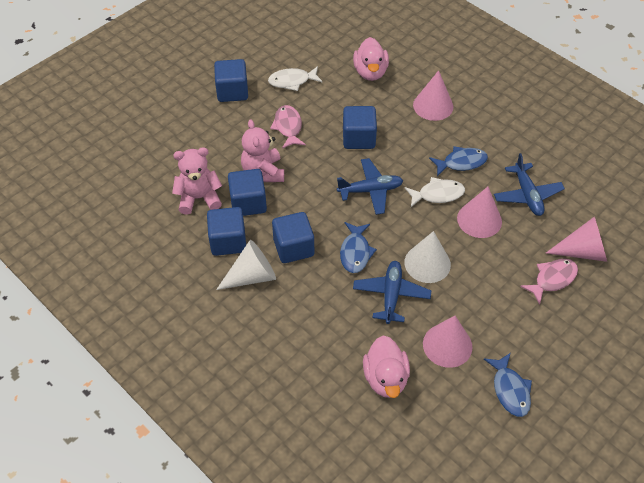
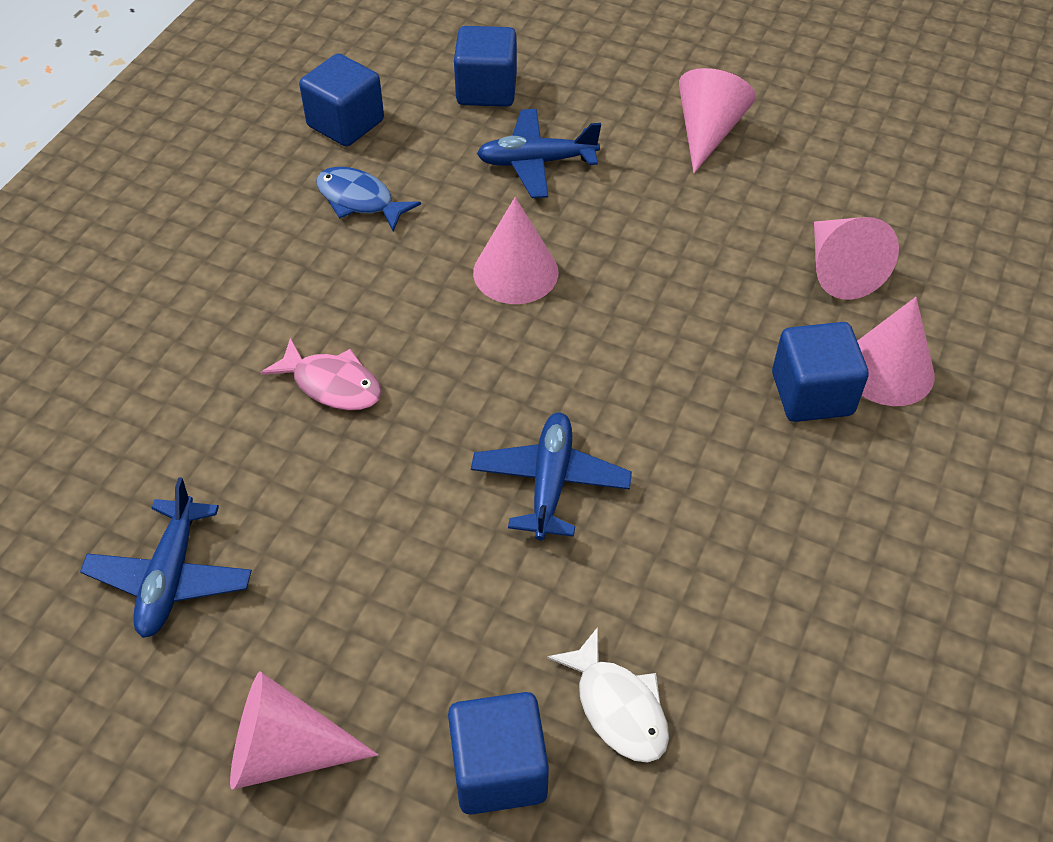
blue cube: 5 -> 4
blue fish: 3 -> 1
pink cone: 4 -> 5
pink duck: 2 -> 0
pink fish: 2 -> 1
pink teddy bear: 2 -> 0
white cone: 2 -> 0
white fish: 2 -> 1

